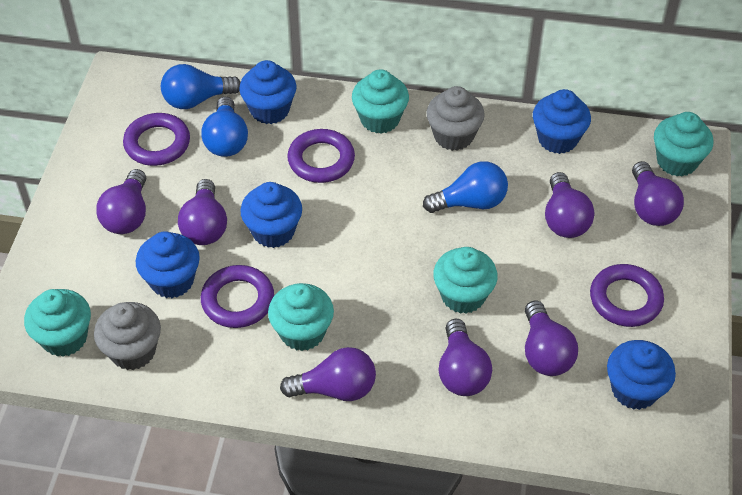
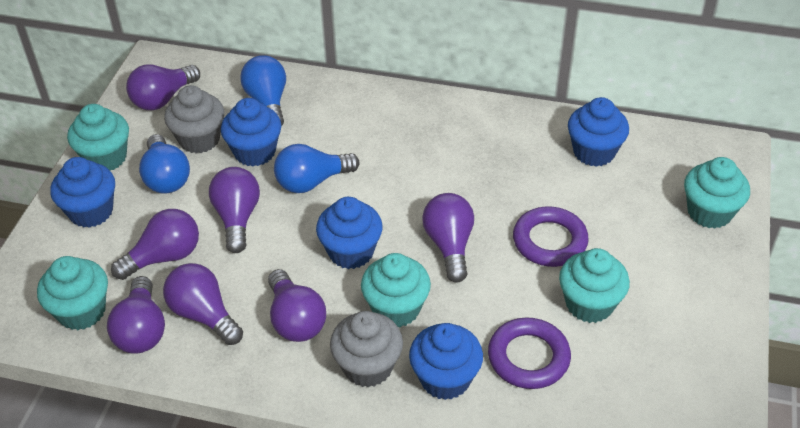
purple ring: 4 -> 2

